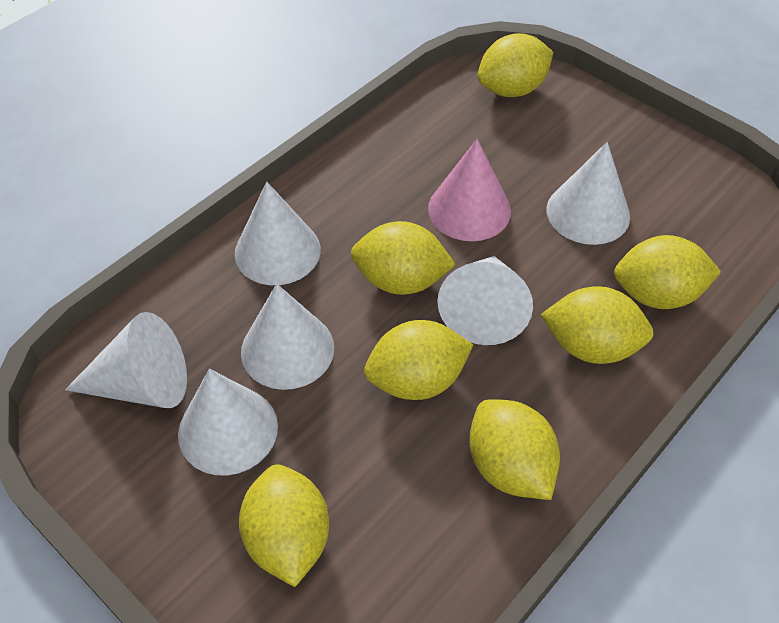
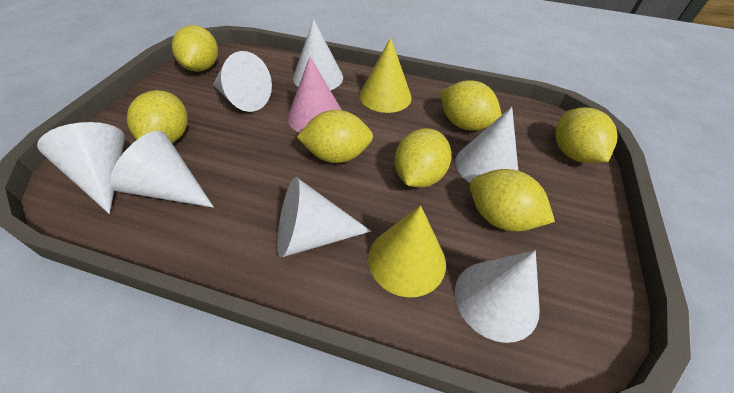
white cone: 6 -> 7
yellow cone: 0 -> 2

